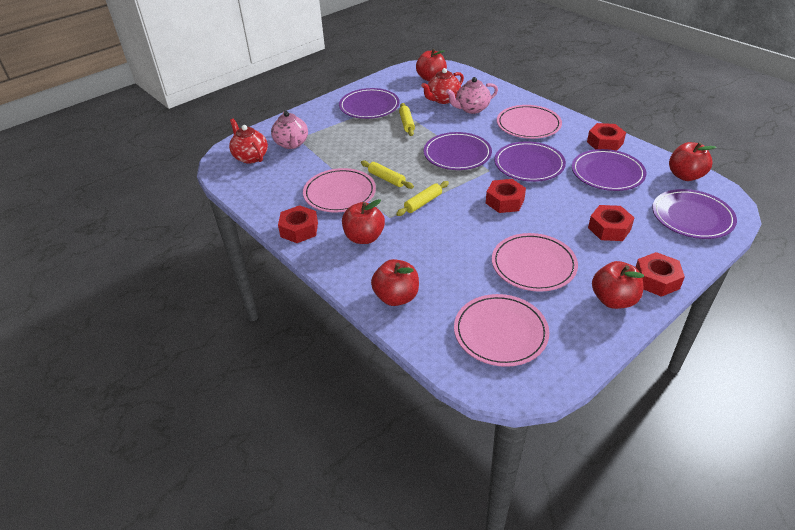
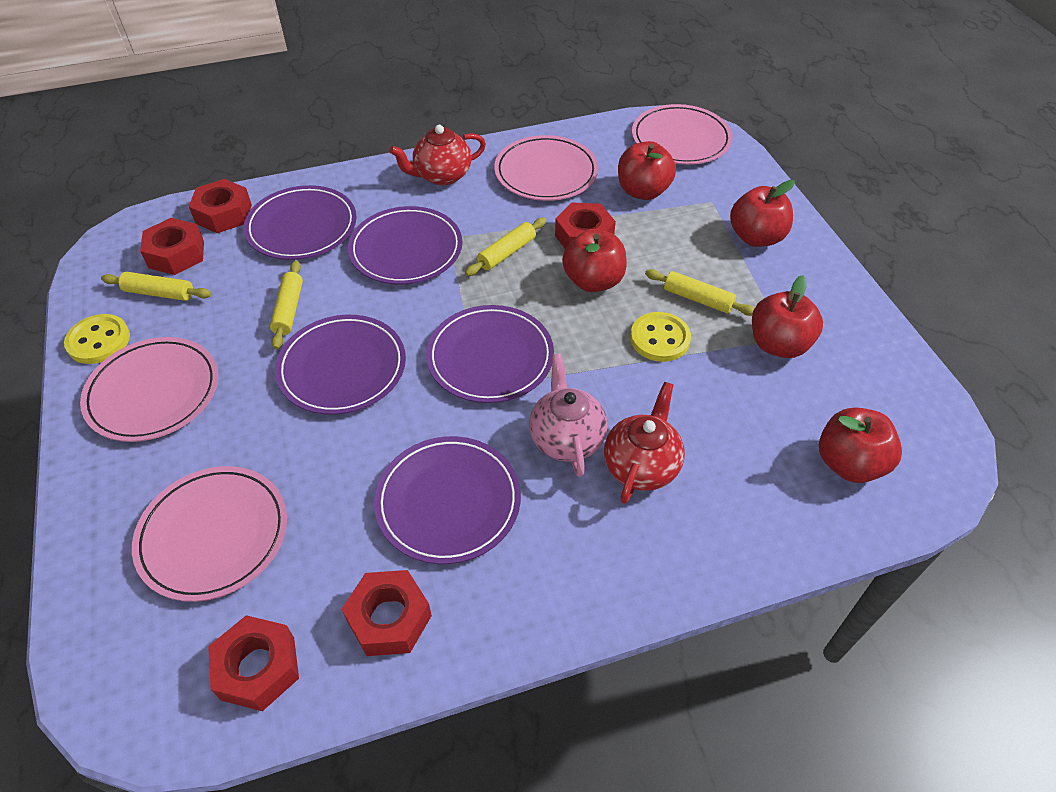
pink teapot: 2 -> 1
yellow button: 0 -> 2
yellow rolling pin: 3 -> 4

